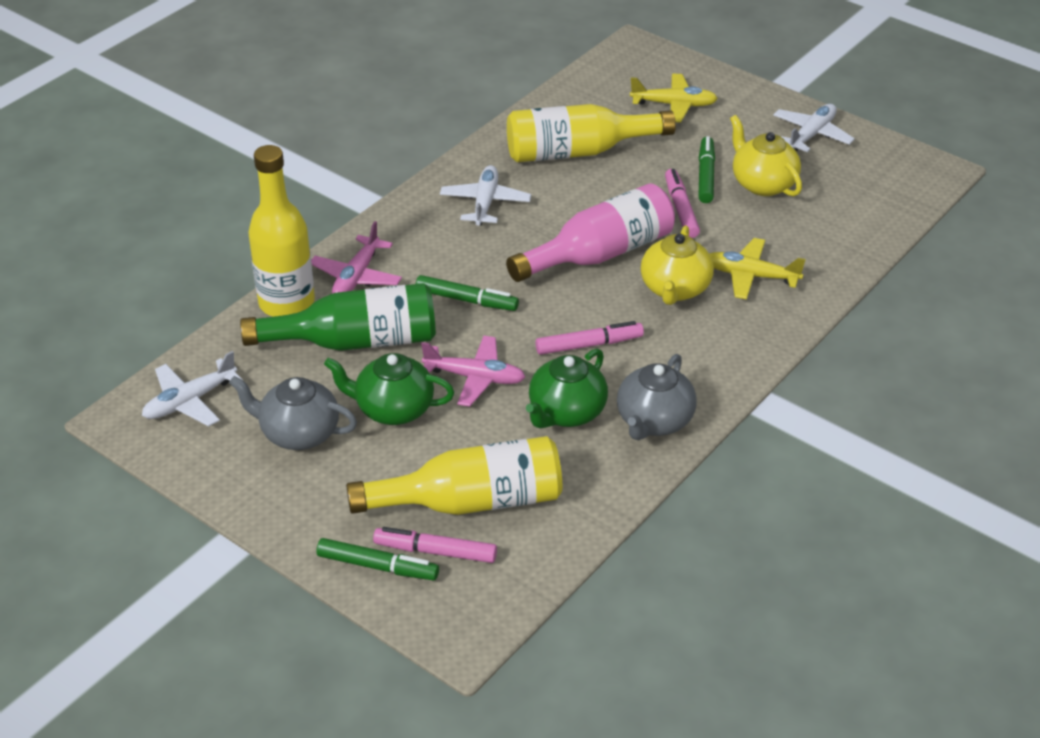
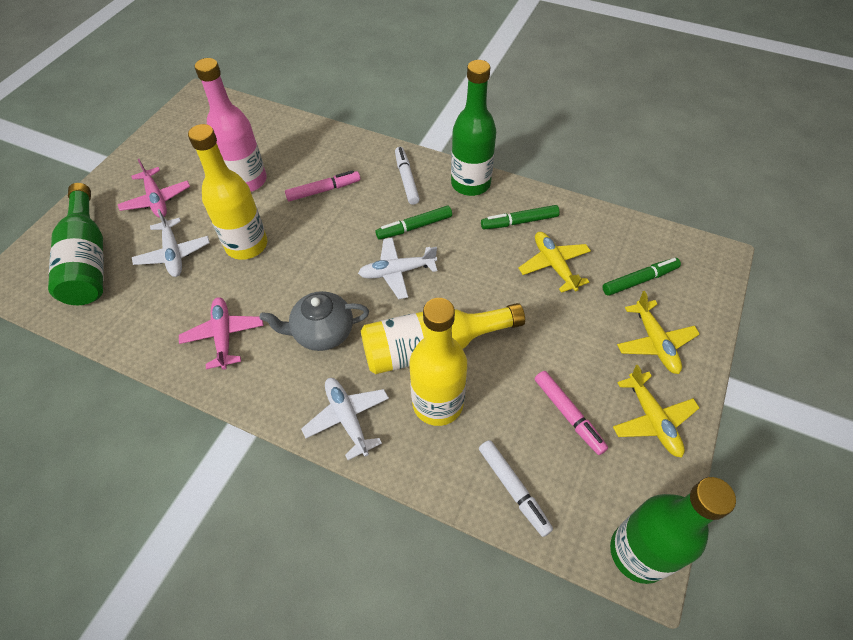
green bottle: 1 -> 3
green teapot: 2 -> 0
grey teapot: 2 -> 1
pink marker: 3 -> 2
white marker: 0 -> 2
yellow plane: 2 -> 3
yellow teapot: 2 -> 0

